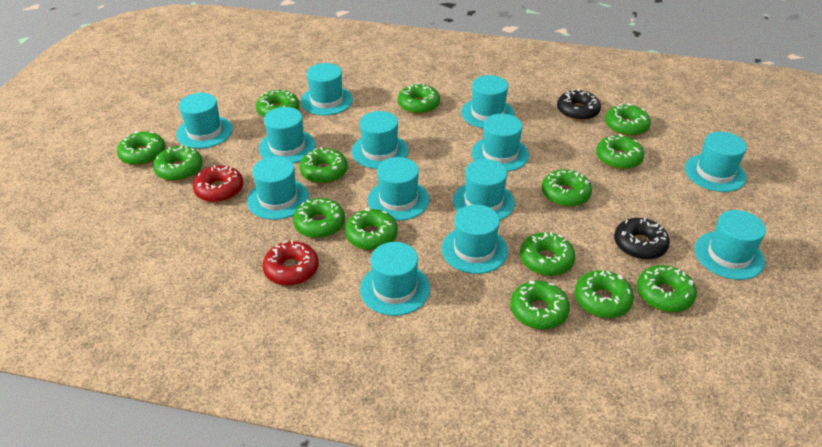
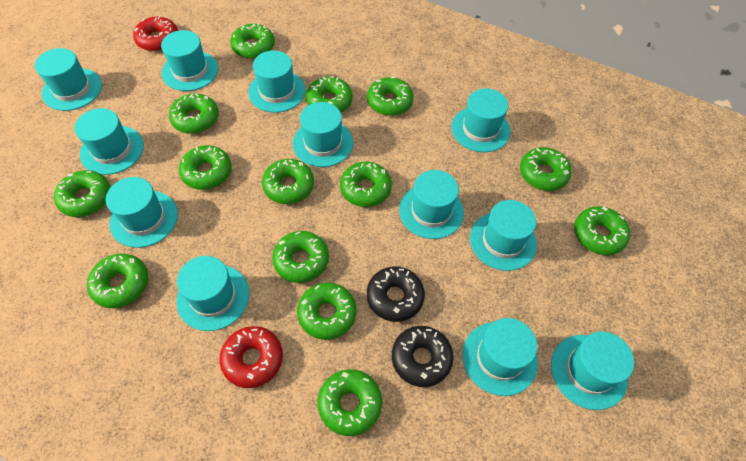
turquoise hat: 13 -> 12

